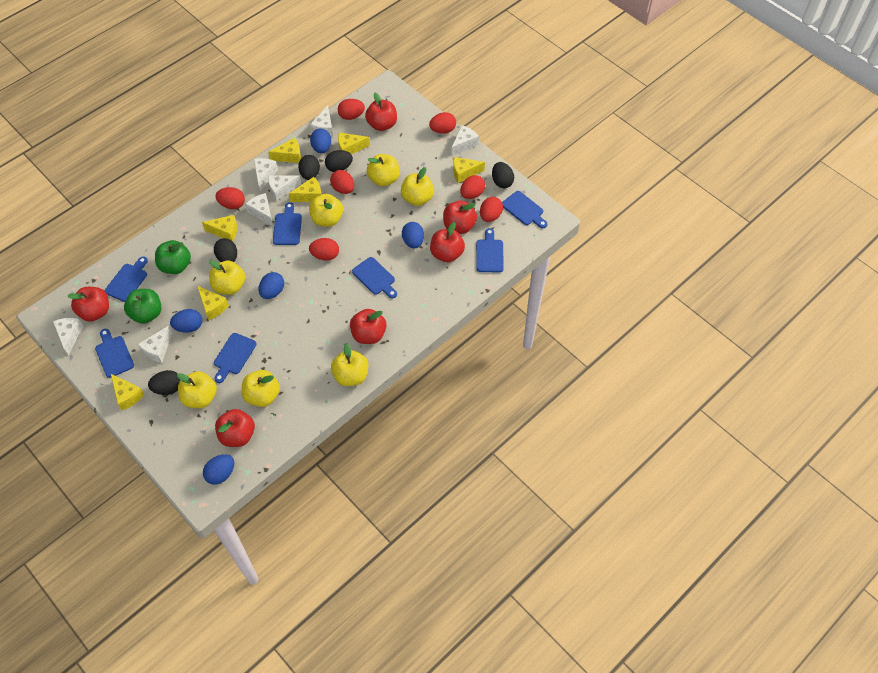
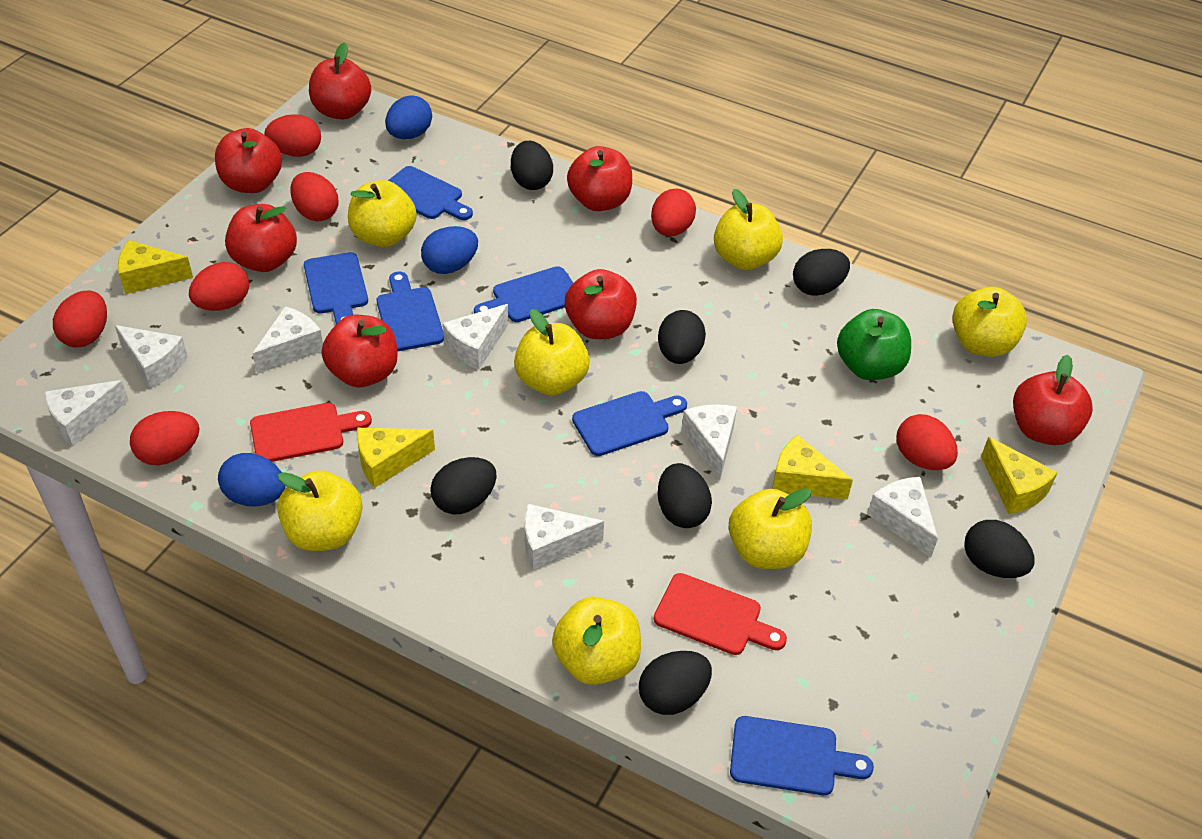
black egg: 5 -> 7
blue cutting board: 7 -> 6
blue egg: 5 -> 3
green apple: 2 -> 1
red apple: 6 -> 7
red cutting board: 0 -> 2
yellow cheese: 7 -> 4

